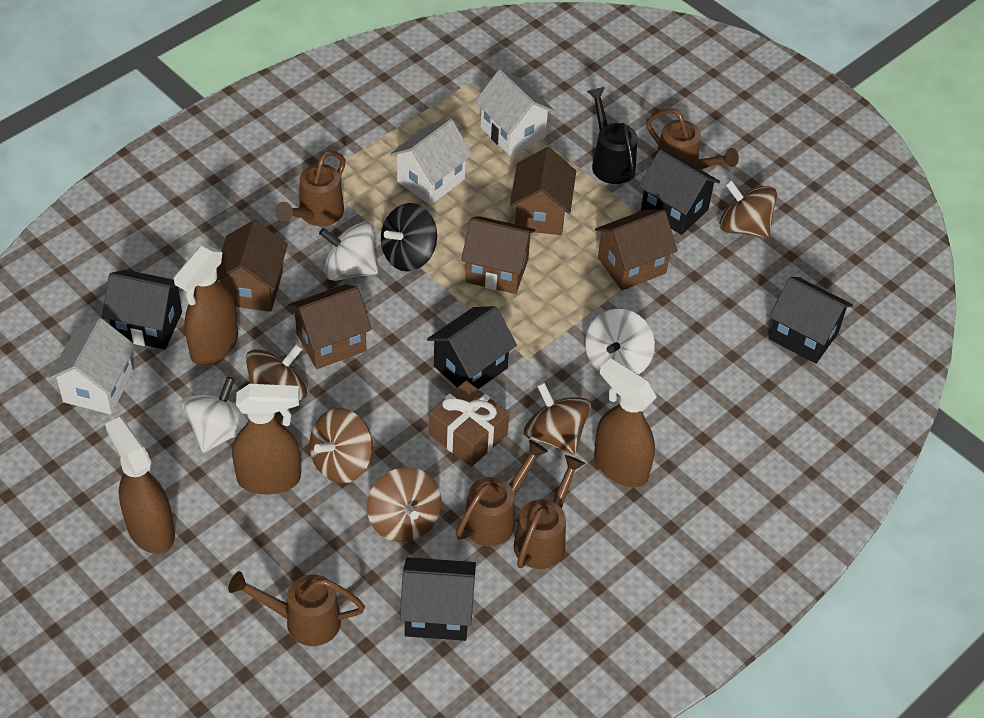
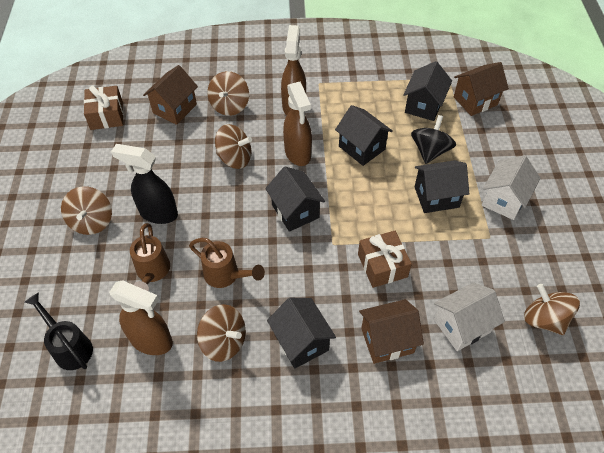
black spray bottle: 0 -> 1
brown gift: 1 -> 2
brown house: 5 -> 3
brown spray bottle: 4 -> 3
brown watering can: 5 -> 2
white house: 3 -> 2
white spinning top: 3 -> 0

